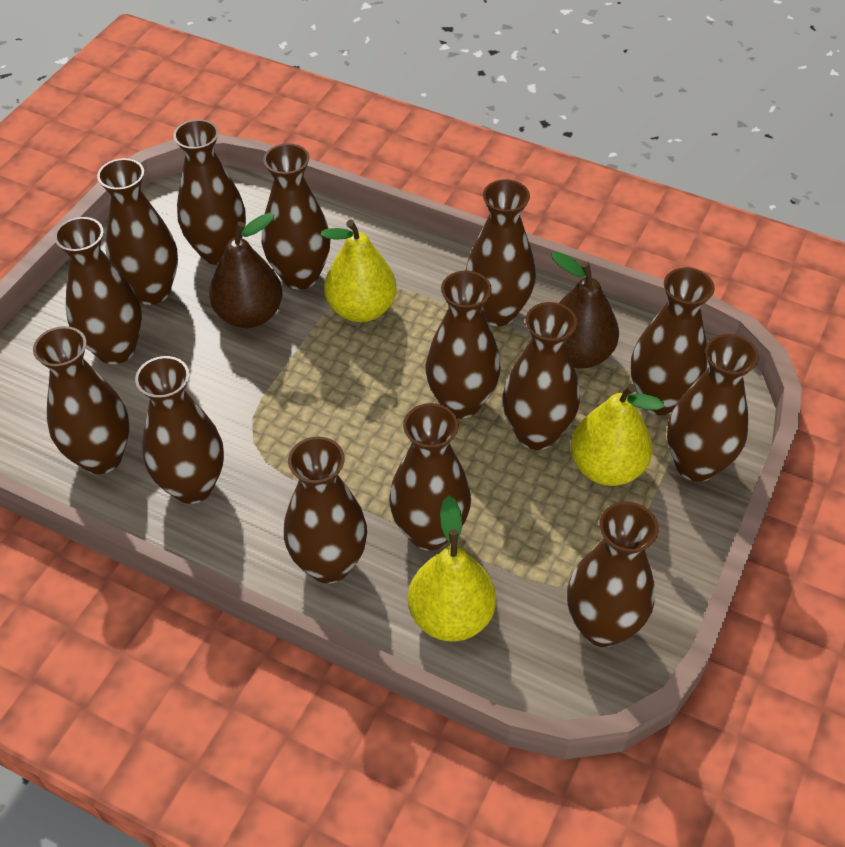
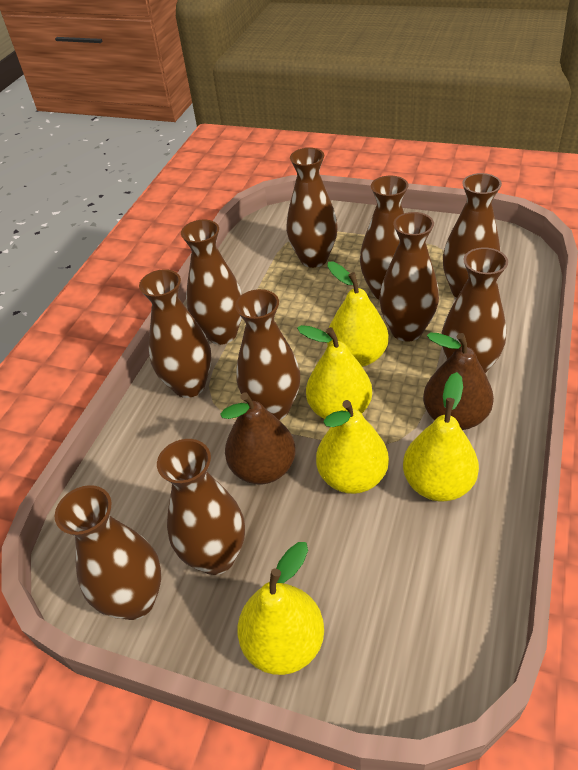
brown vase: 14 -> 10
yellow pear: 3 -> 5

